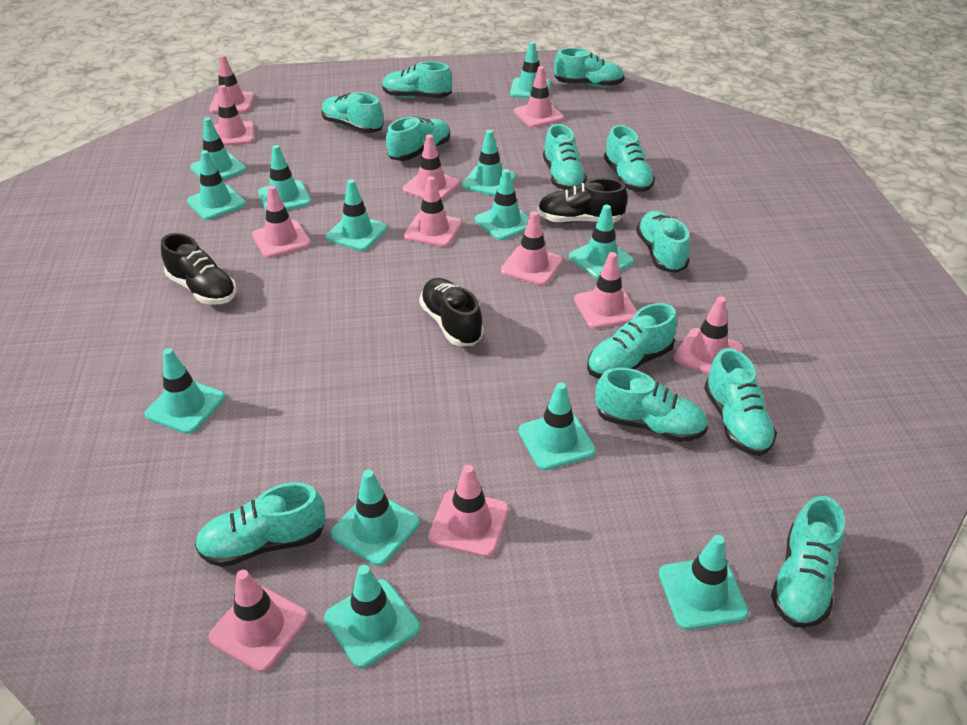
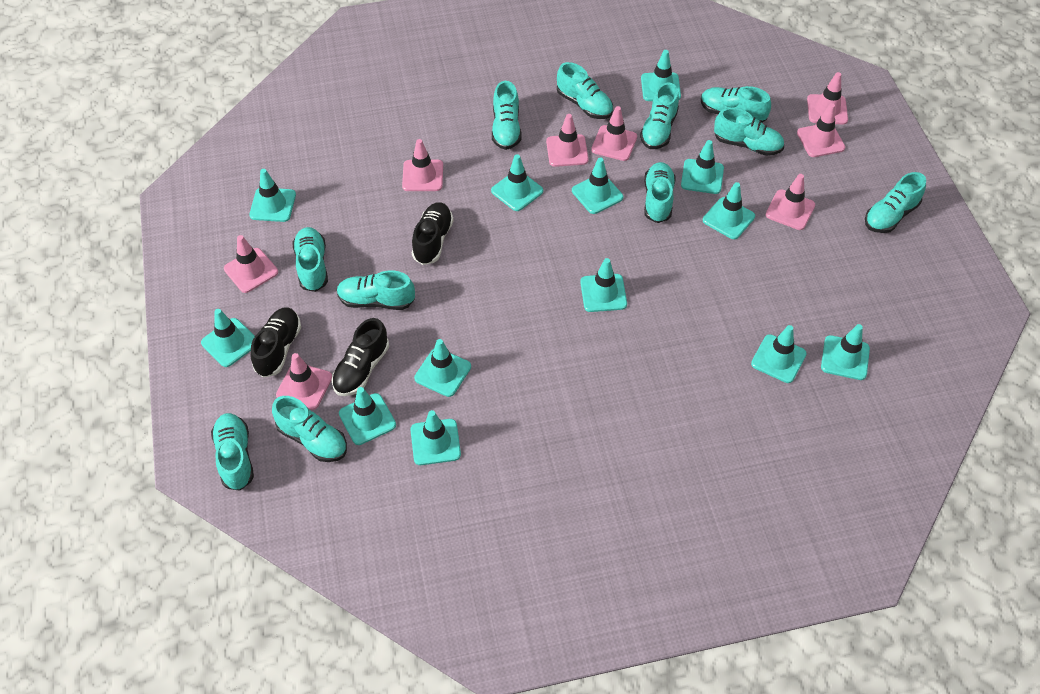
pink traffic cone: 11 -> 8
turquoise shoe: 12 -> 11

